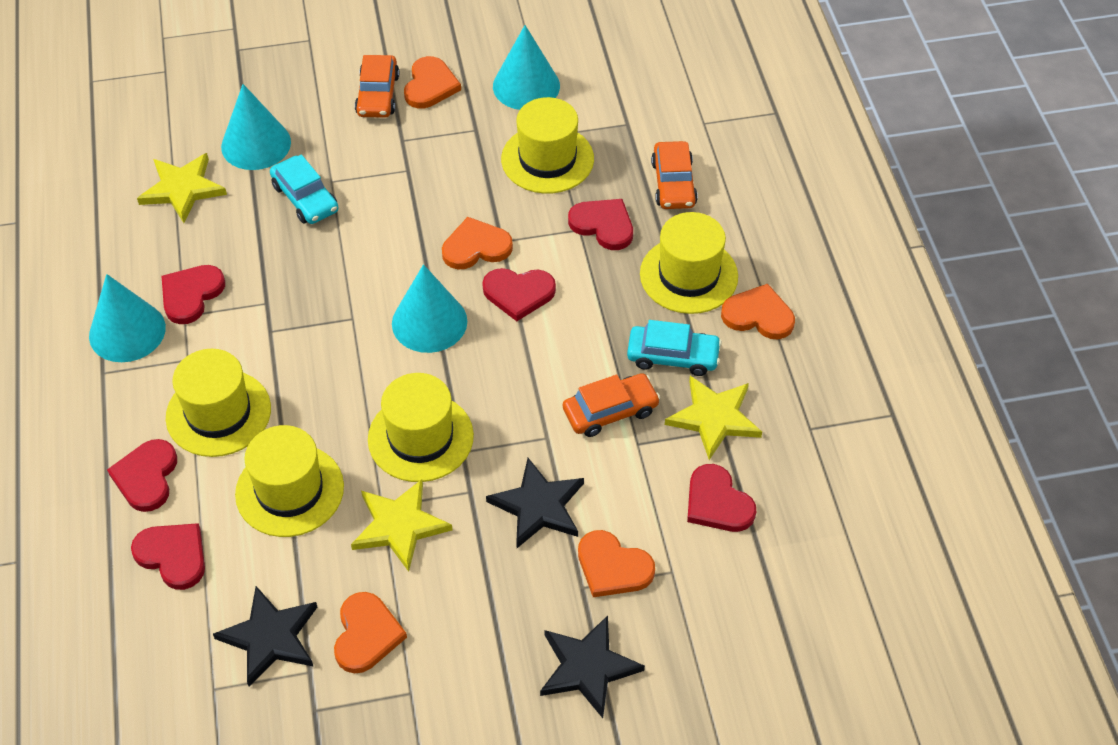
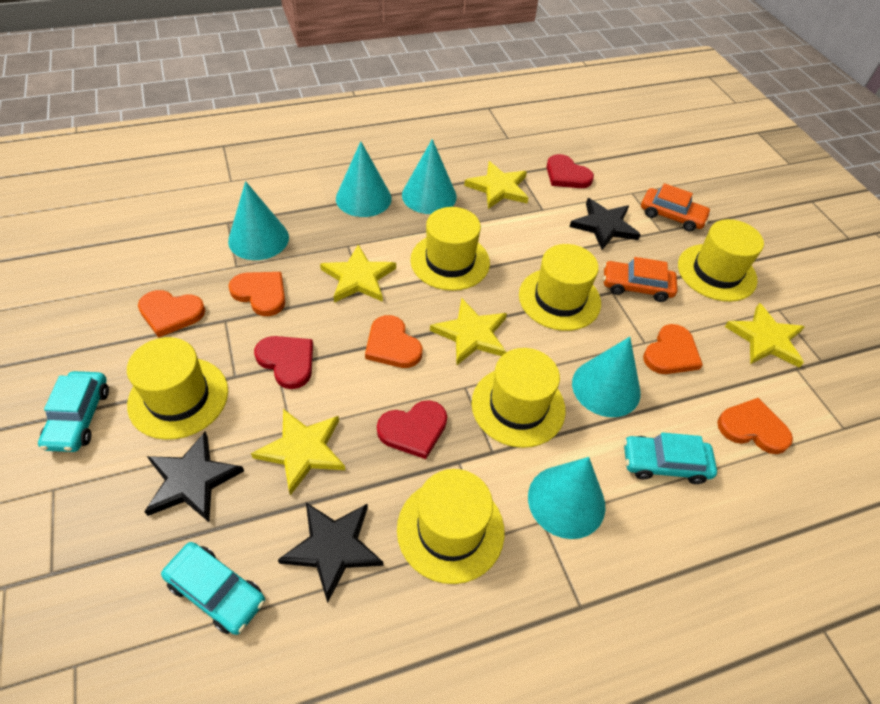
orange car: 3 -> 2
red heart: 6 -> 3
turquoise car: 2 -> 3
turquoise cone: 4 -> 5
yellow hat: 5 -> 6
yellow star: 3 -> 5

